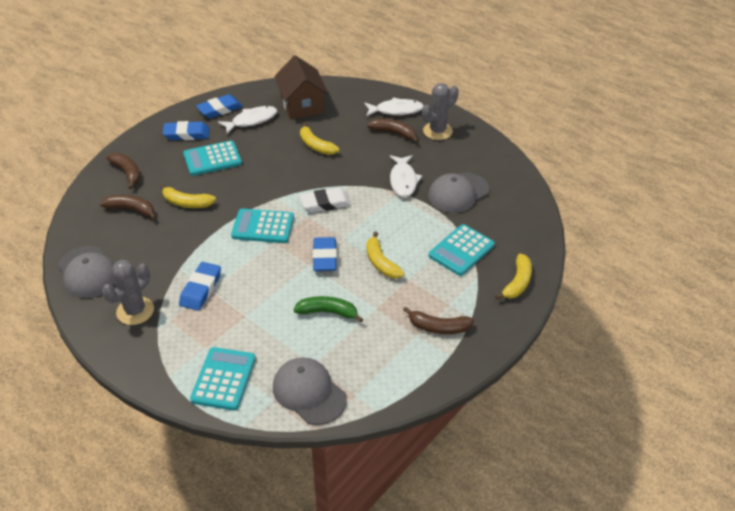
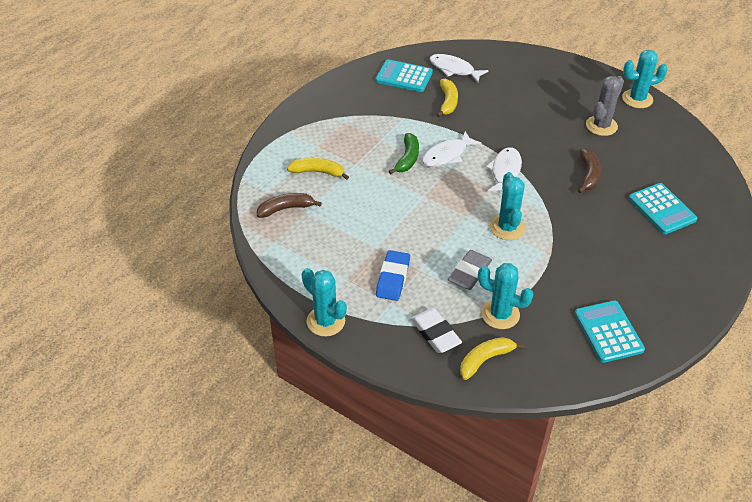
blue eraser: 4 -> 1
brown banana: 4 -> 2
brown house: 1 -> 0
grey cactus: 2 -> 1
grey cap: 3 -> 0
grey eraser: 0 -> 1
turquoise cactus: 0 -> 4
turquoise calculator: 4 -> 3
yellow banana: 4 -> 3

